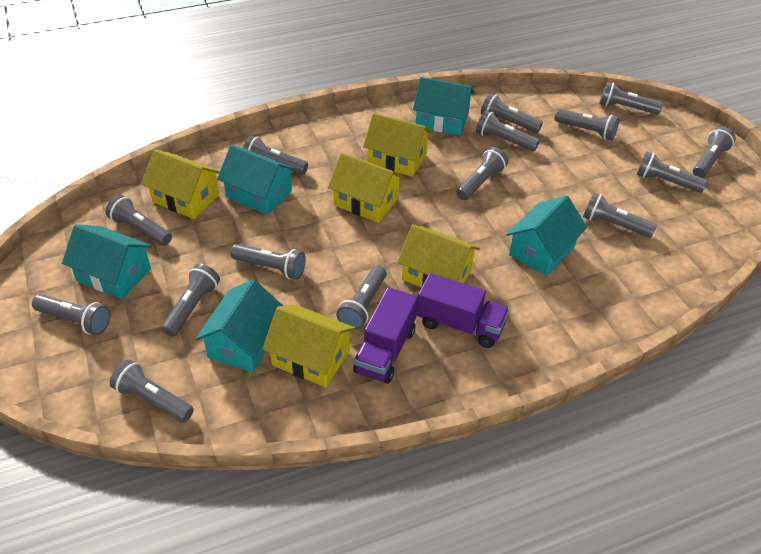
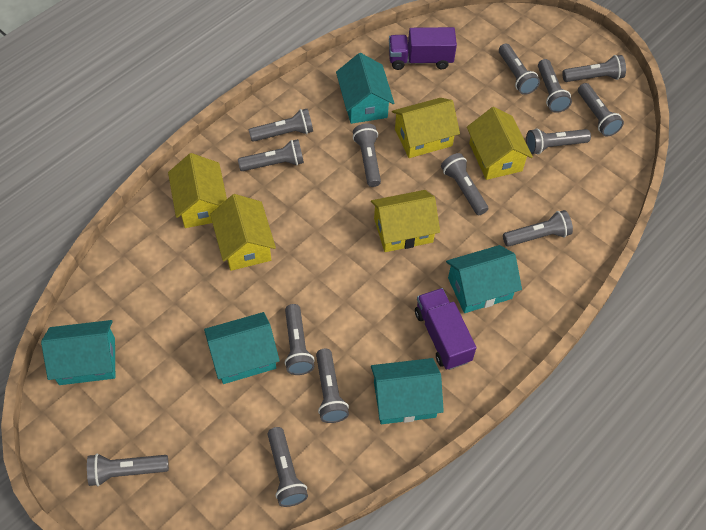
grey flashlight: 15 -> 14

